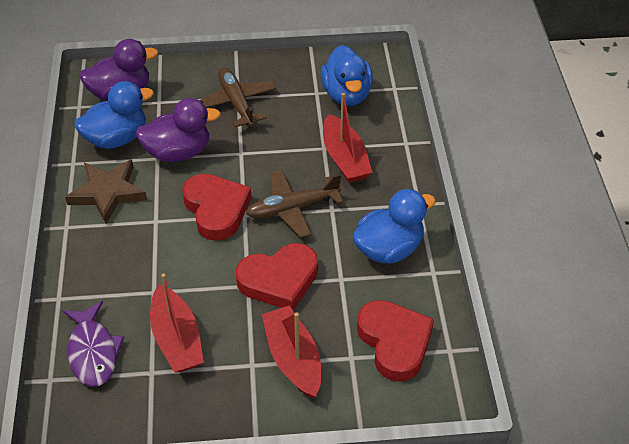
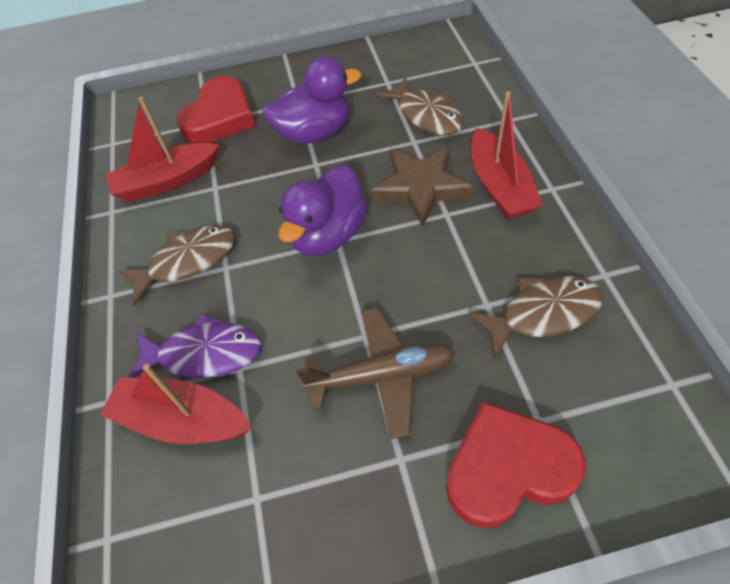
blue duck: 3 -> 0
brown fish: 0 -> 3
brown plane: 2 -> 1
red heart: 3 -> 2

